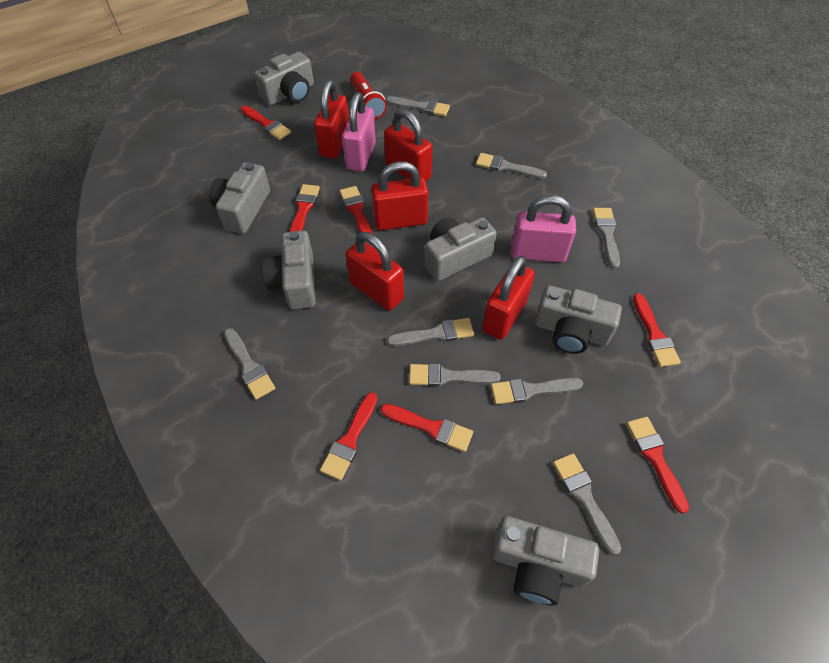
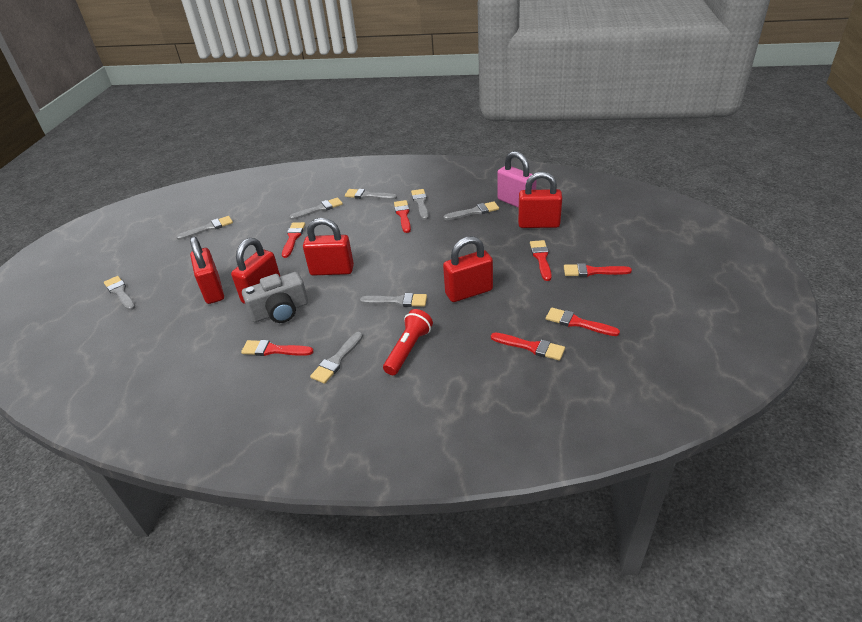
grey camera: 6 -> 1
pink padlock: 2 -> 1

